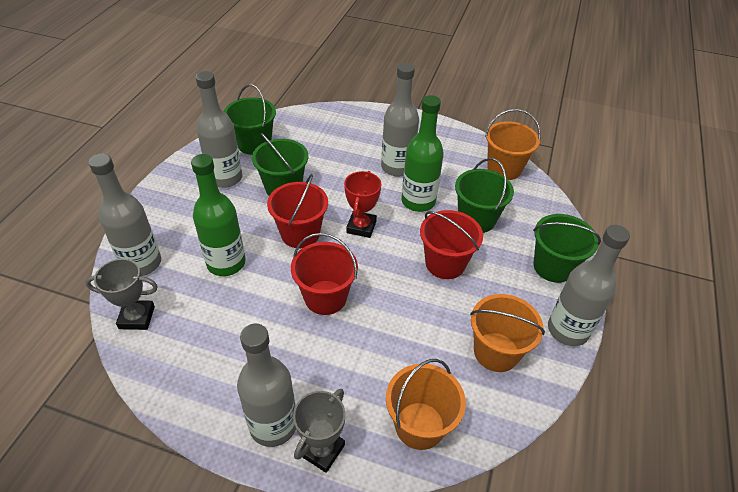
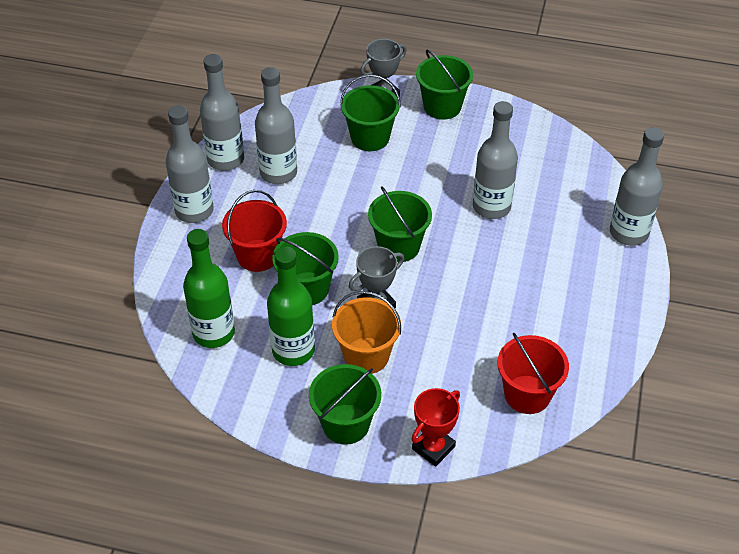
green bucket: 4 -> 5
orange bucket: 3 -> 1
red bucket: 3 -> 2

